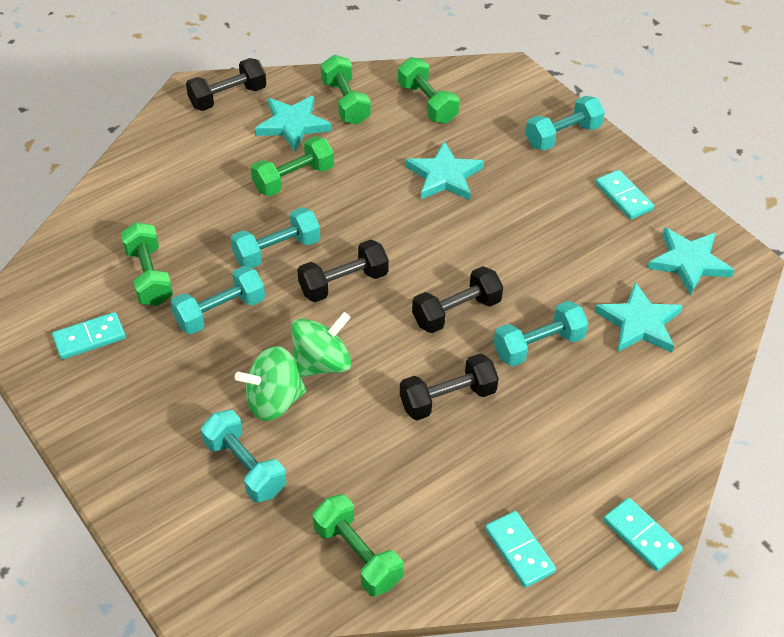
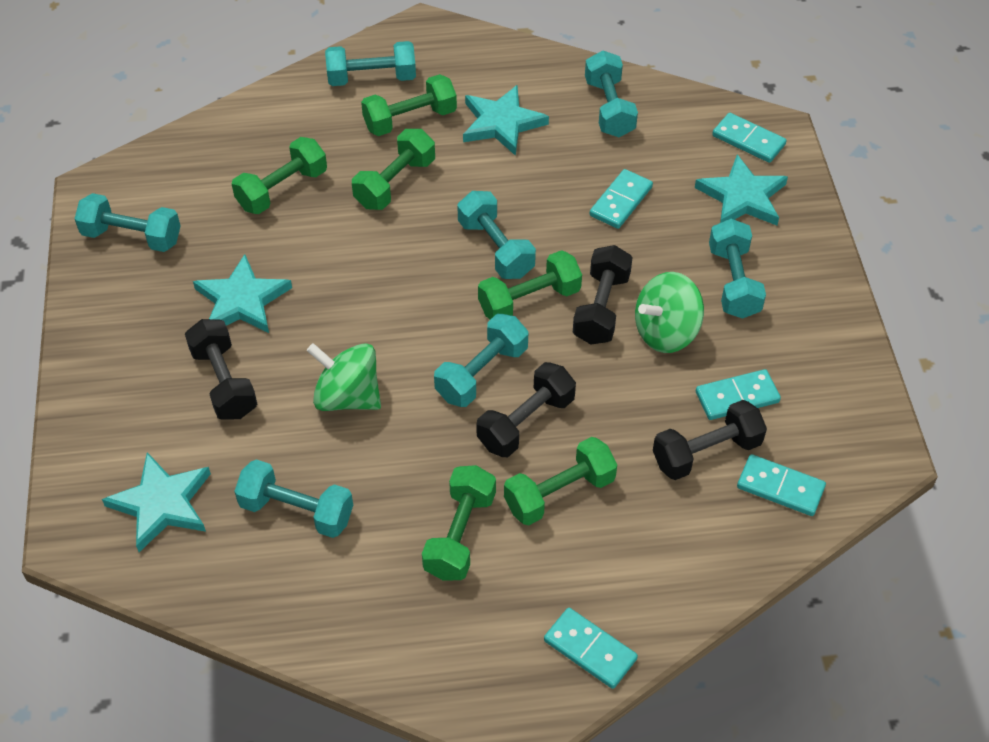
green dumbbell: 5 -> 6
turquoise domino: 4 -> 5
turquoise dumbbell: 5 -> 7

